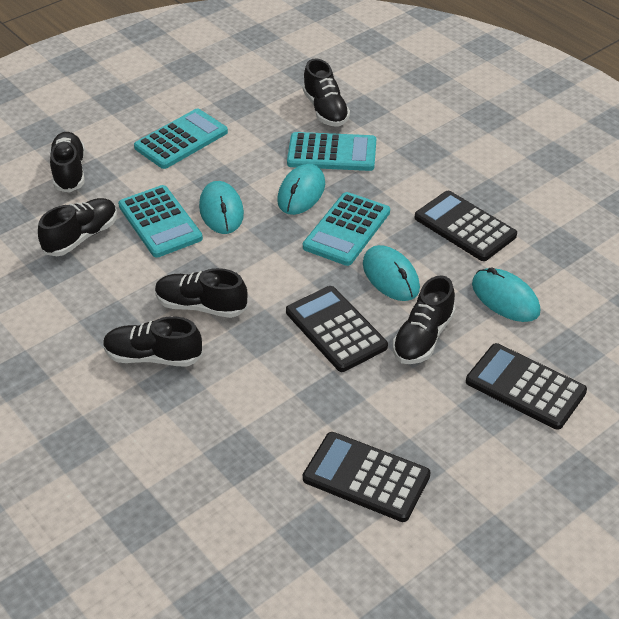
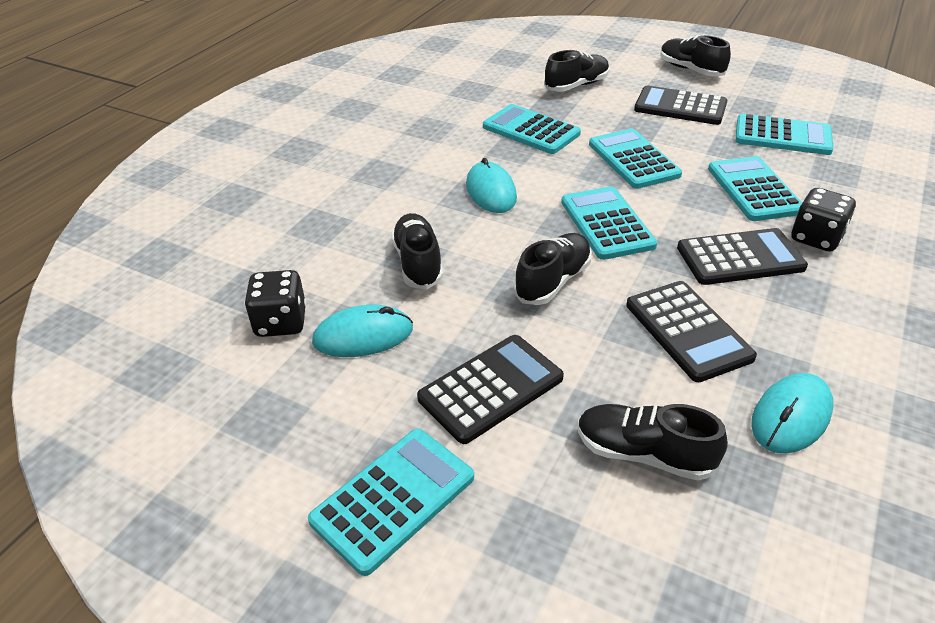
black dice: 0 -> 2
black shoe: 6 -> 5
turquoise calculator: 4 -> 6
turquoise mouse: 4 -> 3

